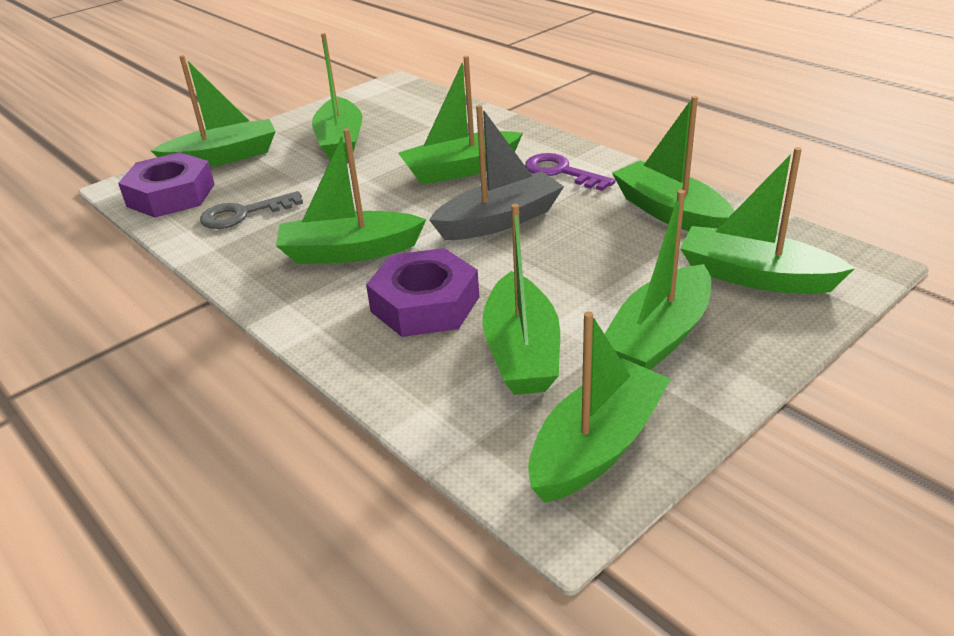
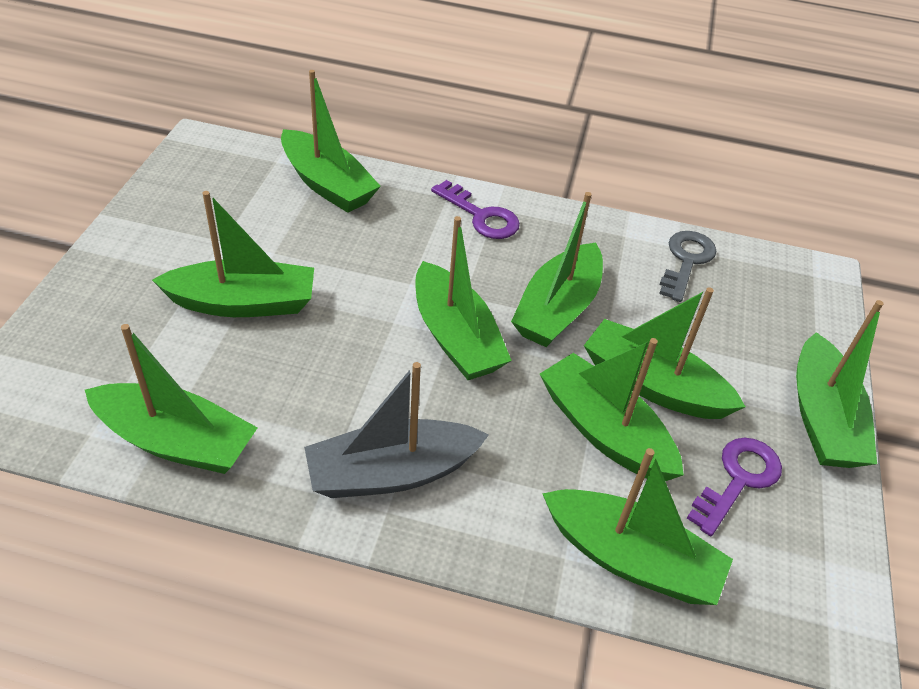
purple key: 1 -> 2
purple nut: 2 -> 0

